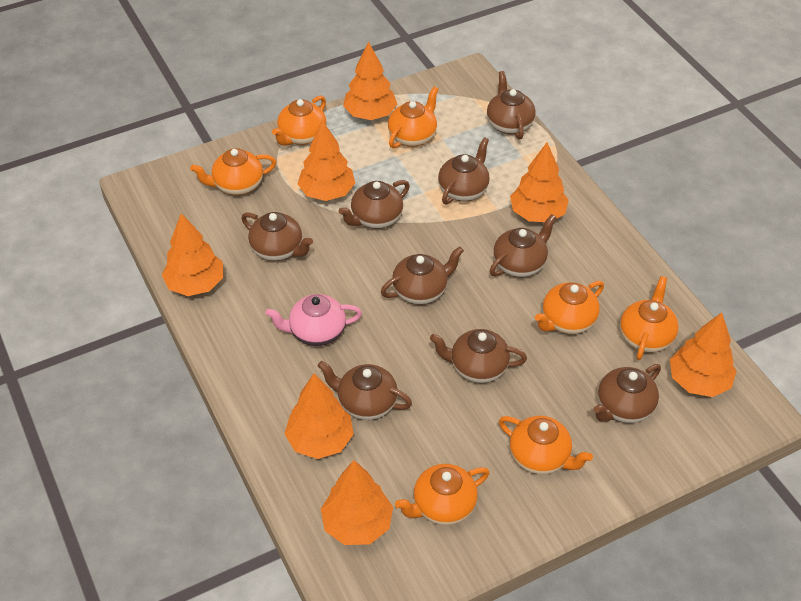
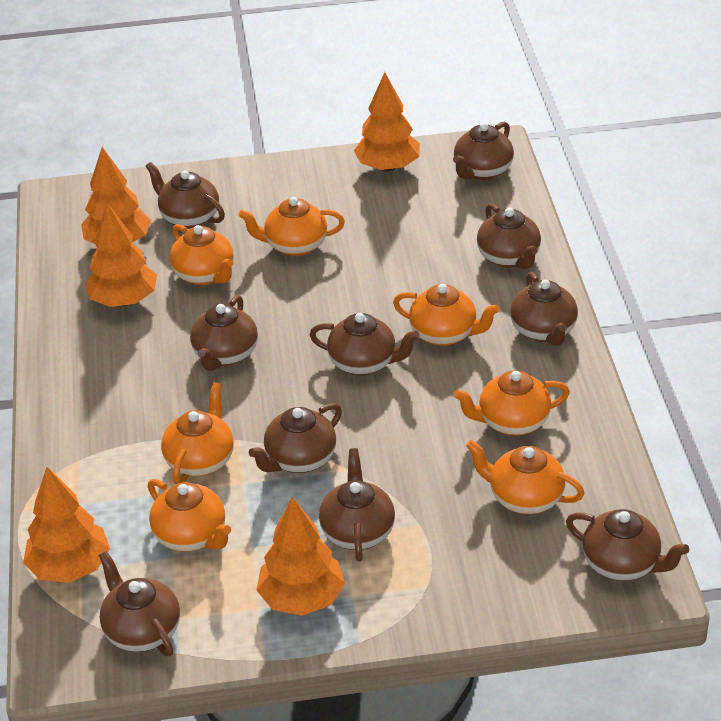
brown teapot: 9 -> 10
orange tree: 7 -> 5
pink teapot: 1 -> 0

